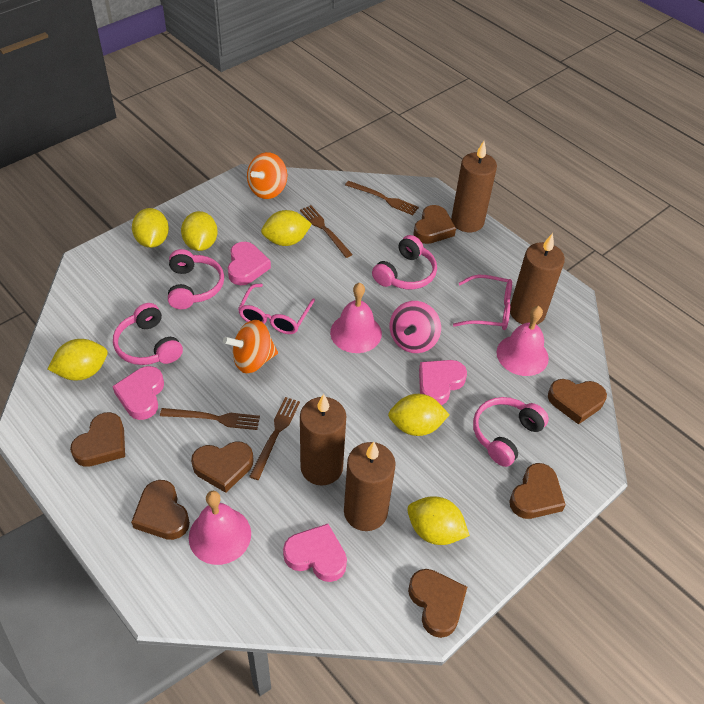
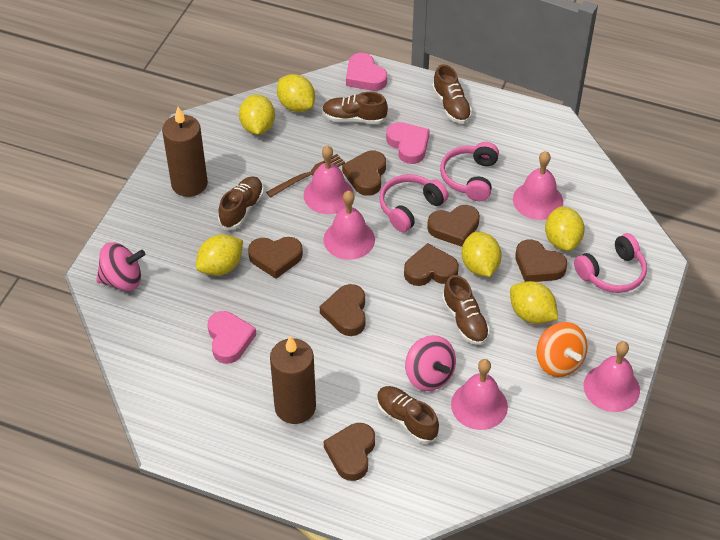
brown candle: 4 -> 2
brown fork: 4 -> 1
brown shoe: 0 -> 5
orange spinning top: 2 -> 1
pink bell: 3 -> 5
pink glasses: 2 -> 0
pink headphones: 4 -> 3
pink heart: 4 -> 3
pink spinning top: 1 -> 2

